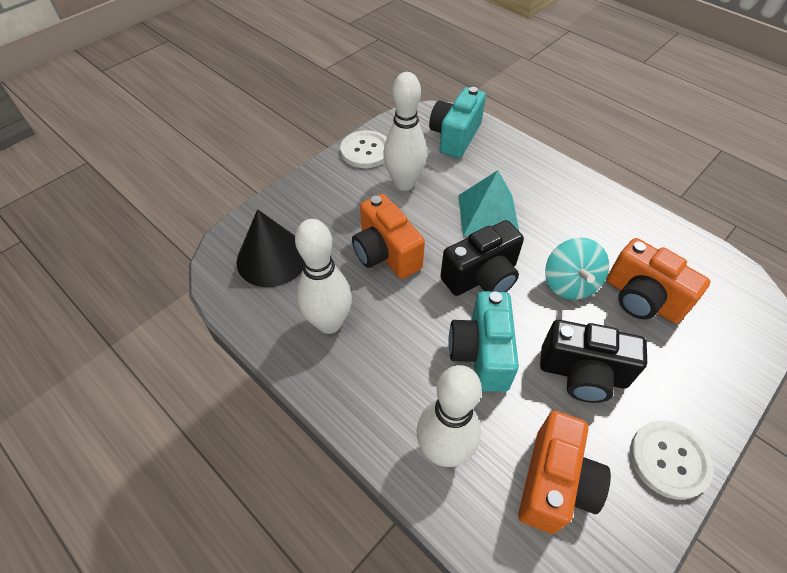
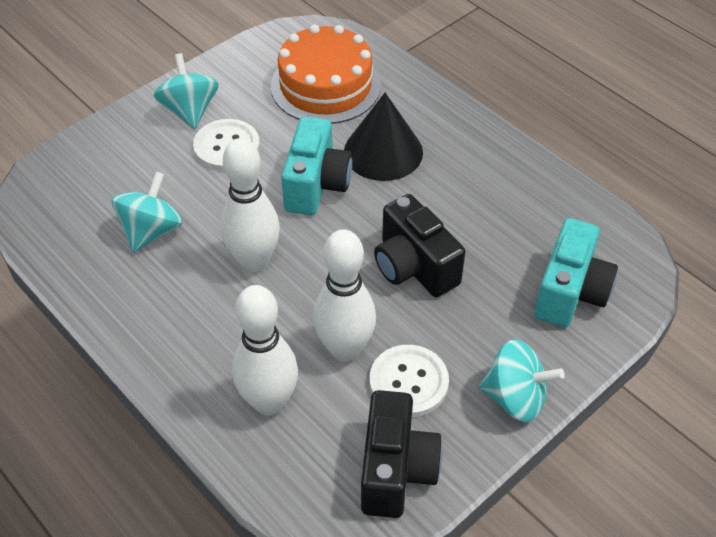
orange cake: 0 -> 1
orange camera: 3 -> 0
turquoise pyramid: 1 -> 0
turquoise spinning top: 1 -> 3

